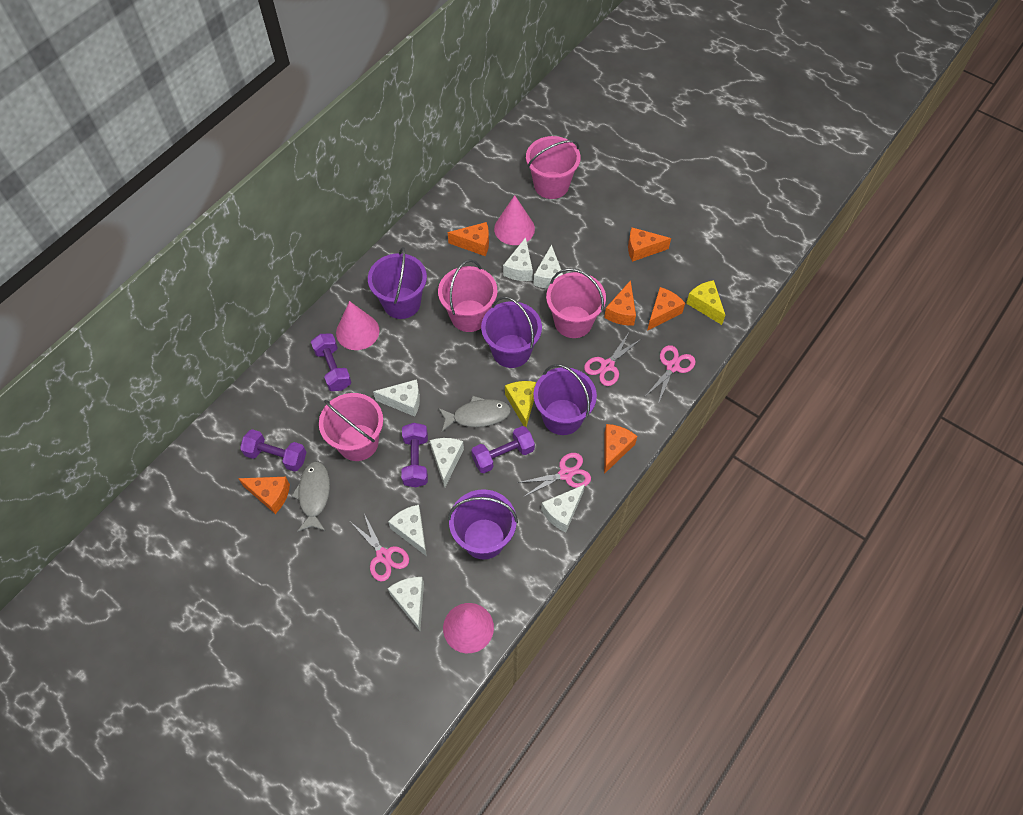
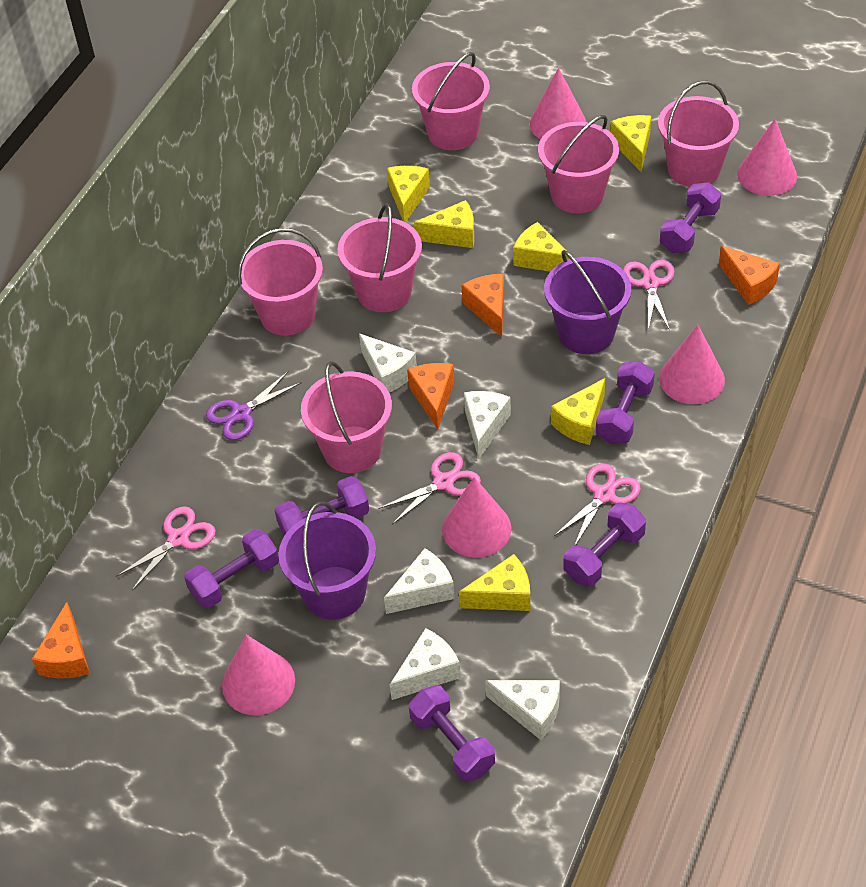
grey fish: 2 -> 0
orange cheese: 6 -> 4
pink bucket: 4 -> 6
pink cone: 3 -> 5
purple bucket: 4 -> 2
purple dumbbell: 4 -> 6
purple scissors: 0 -> 1
white cheese: 7 -> 5
yellow cheese: 2 -> 6

